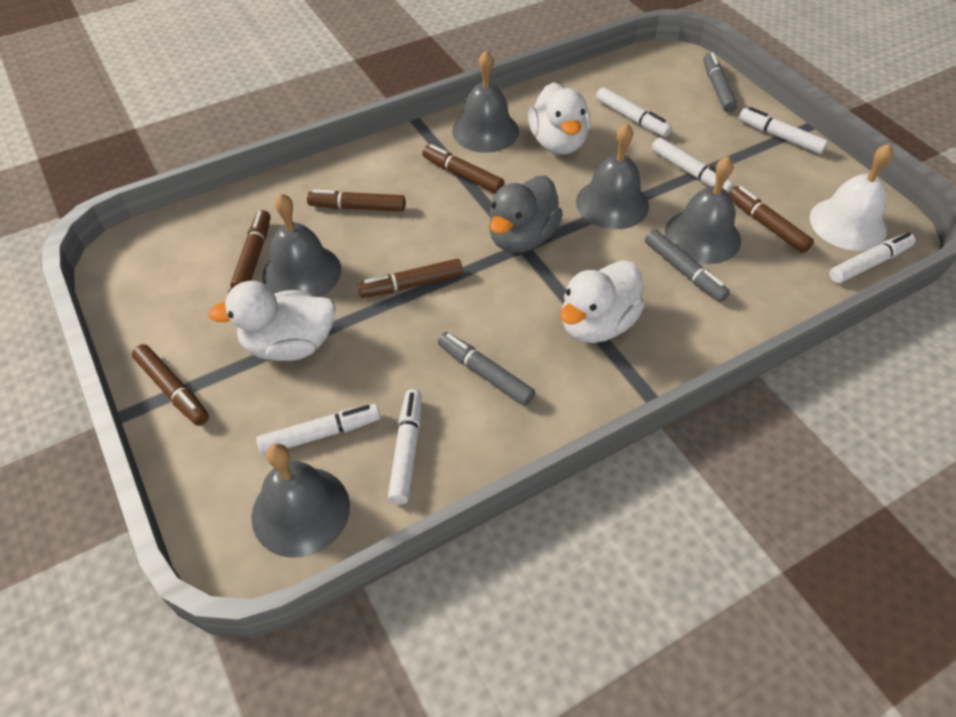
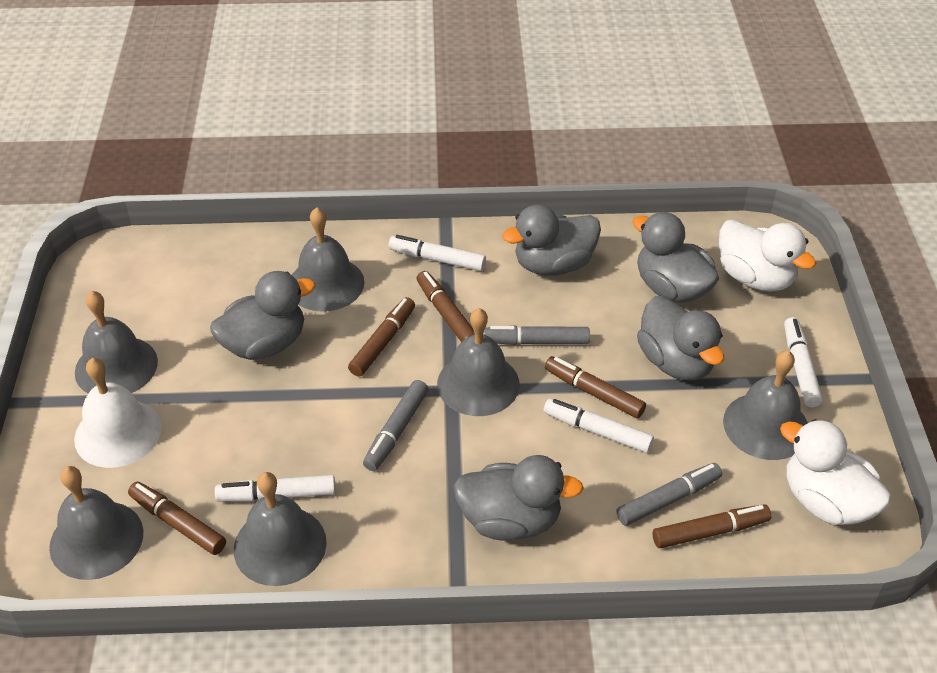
brown marker: 6 -> 5
grey bell: 5 -> 6
grey duck: 1 -> 5
white duck: 3 -> 2
white marker: 6 -> 4

